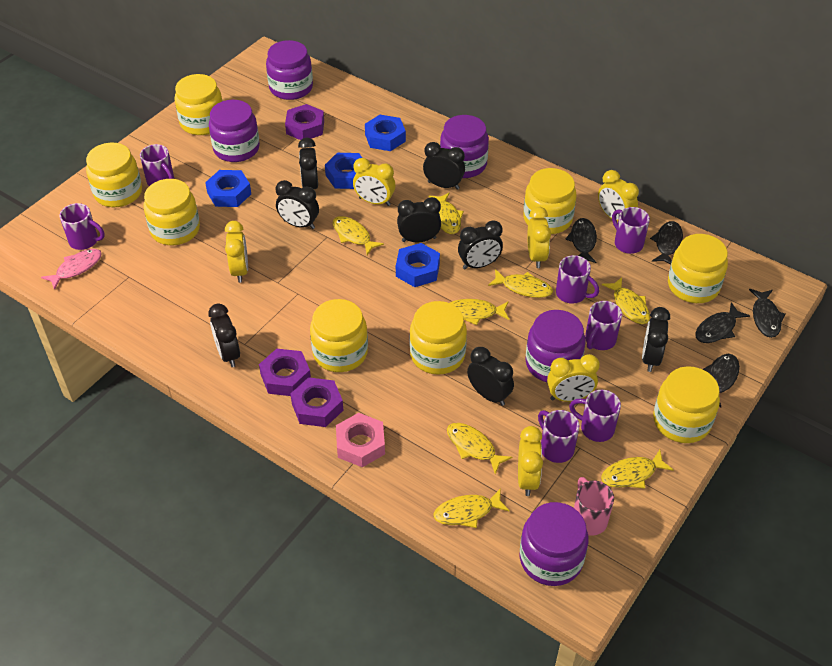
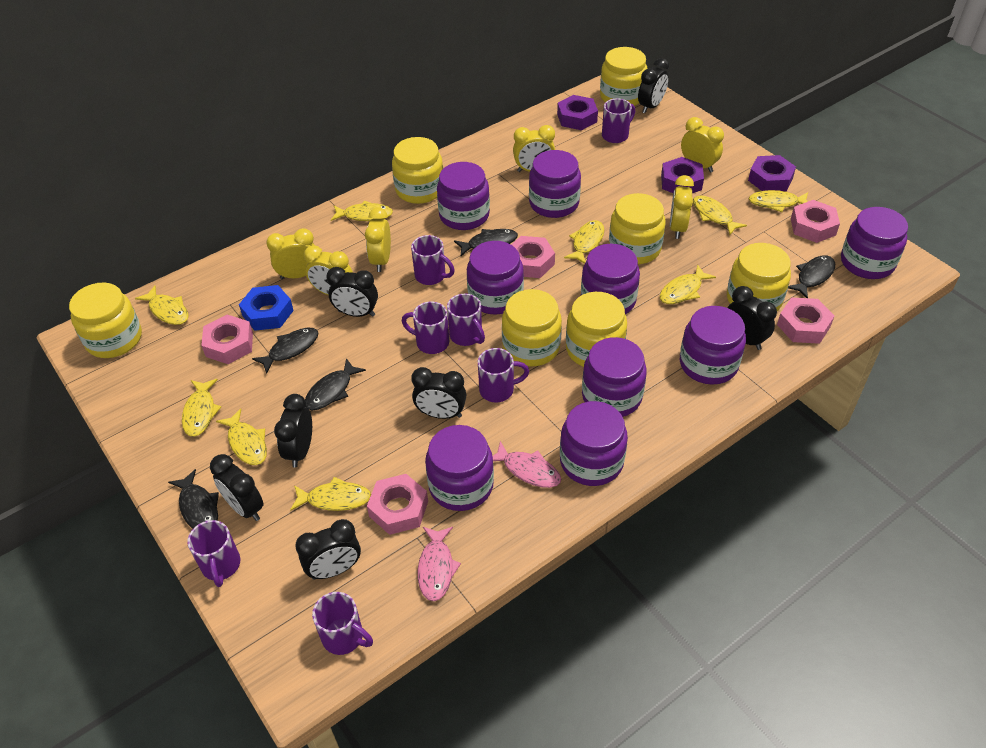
black clock: 8 -> 7
blue nut: 4 -> 1
pink fish: 1 -> 2
pink mug: 1 -> 0
pink nut: 1 -> 5
purple jar: 5 -> 9
yellow fish: 8 -> 9
yellow jar: 8 -> 7

